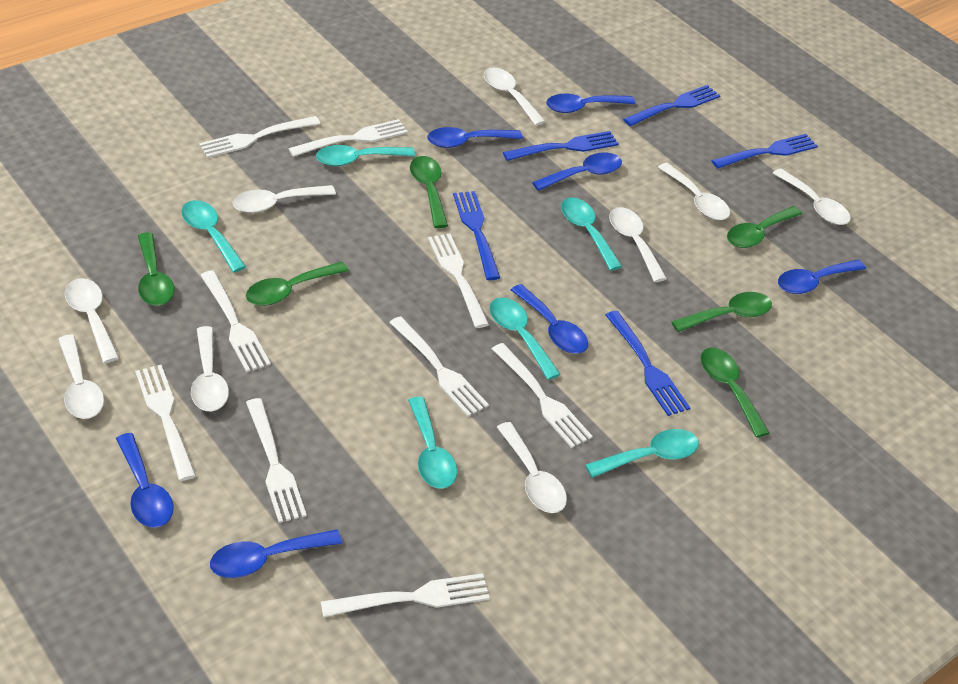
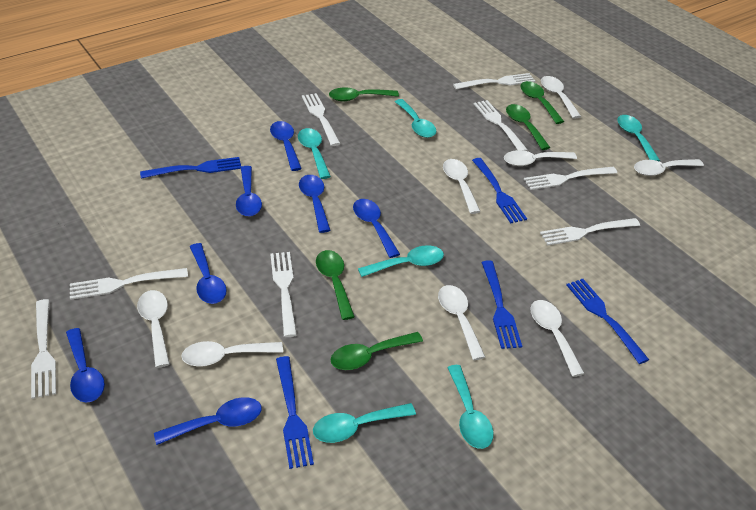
green spoon: 6 -> 5
white fork: 9 -> 8
white spoon: 9 -> 8

